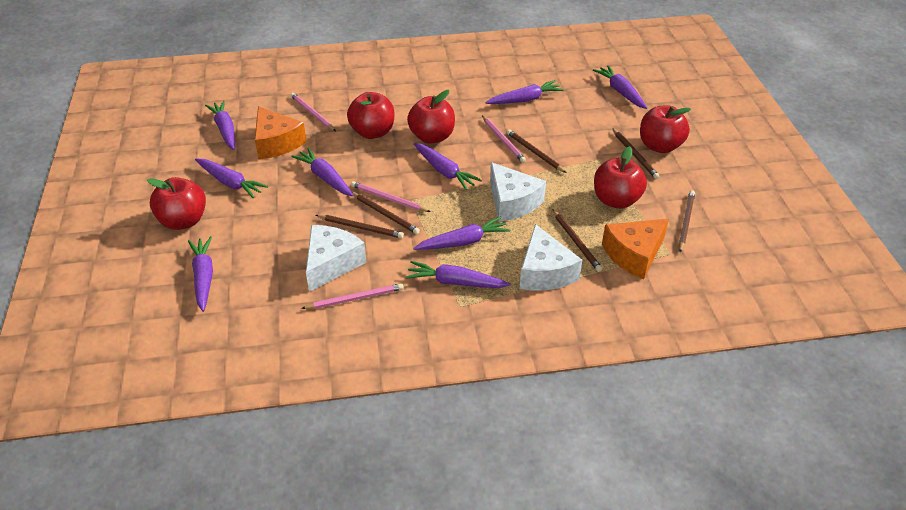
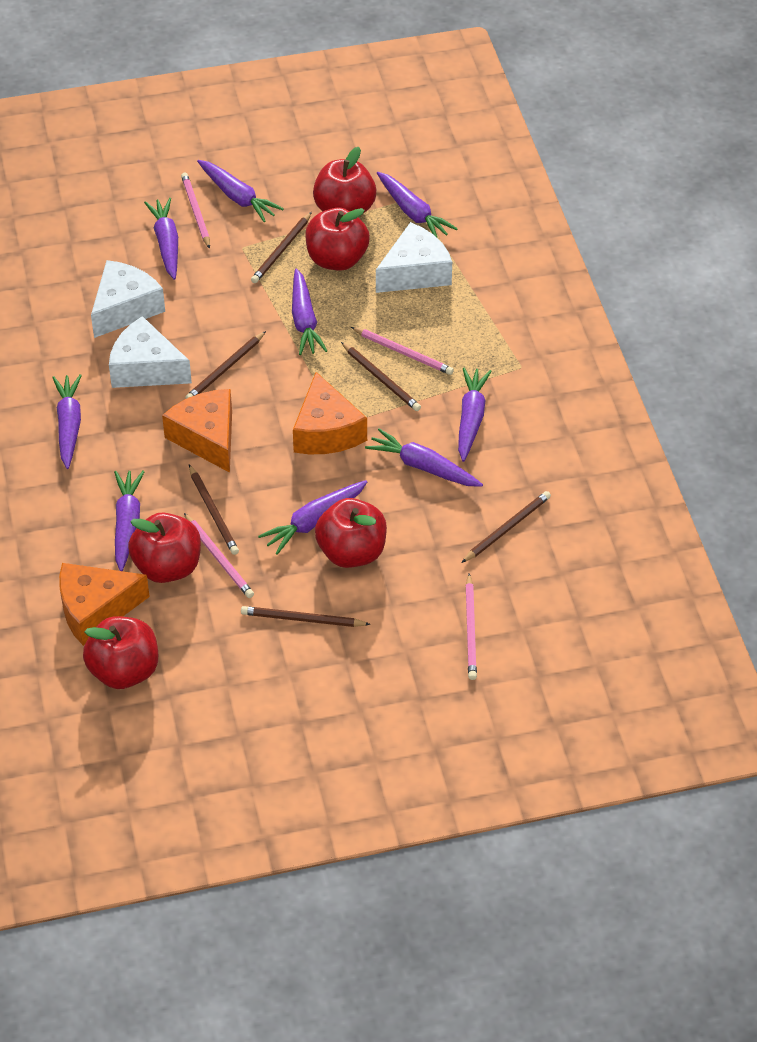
orange cheese: 2 -> 3

